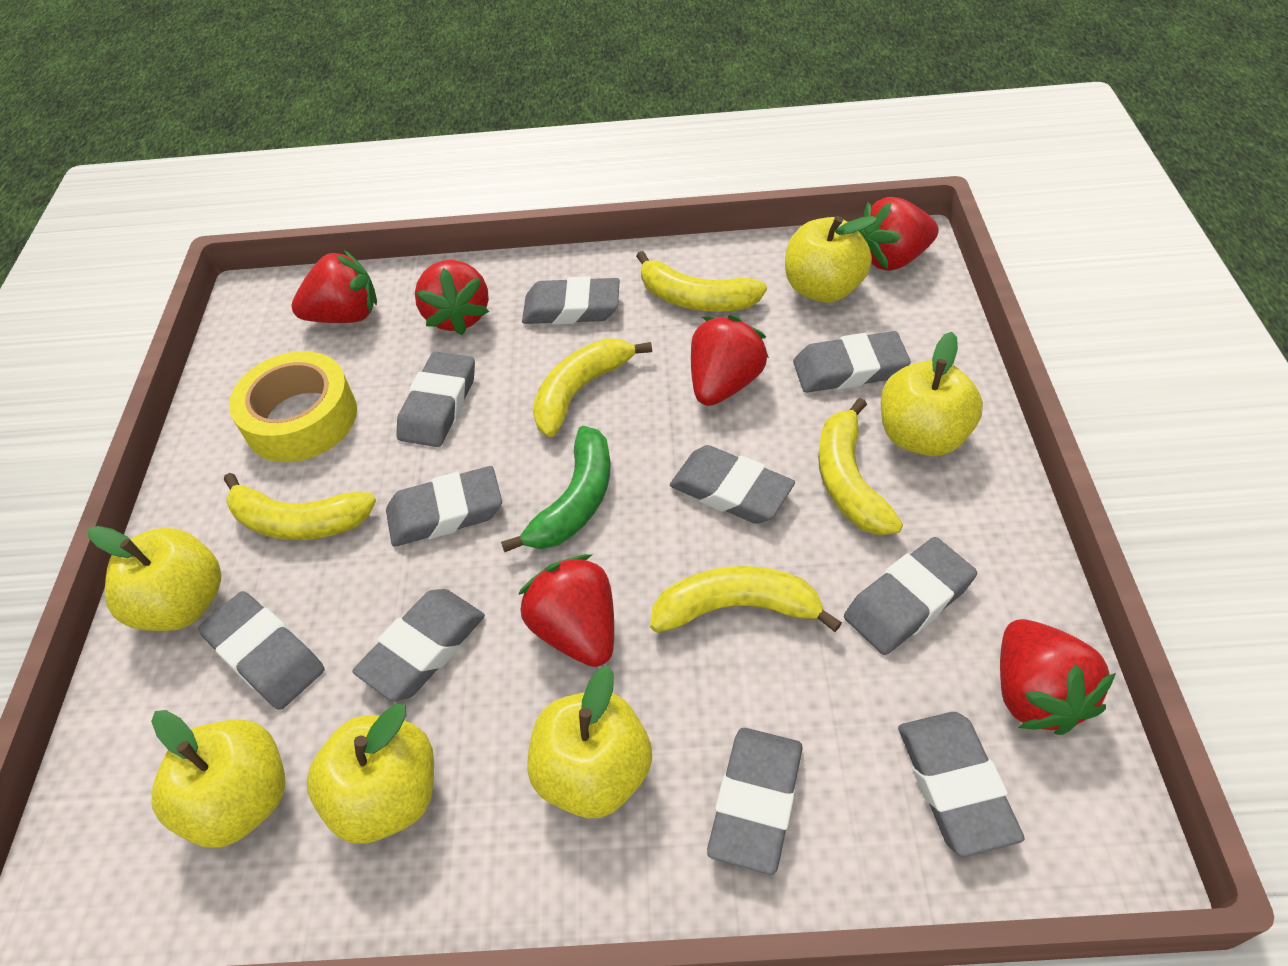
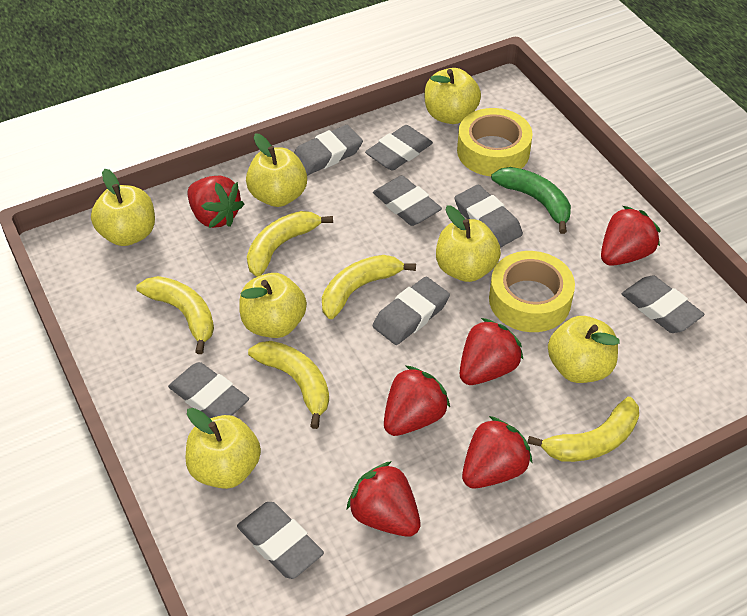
grey eraser: 10 -> 8
yellow apple: 6 -> 7
yellow tape: 1 -> 2

